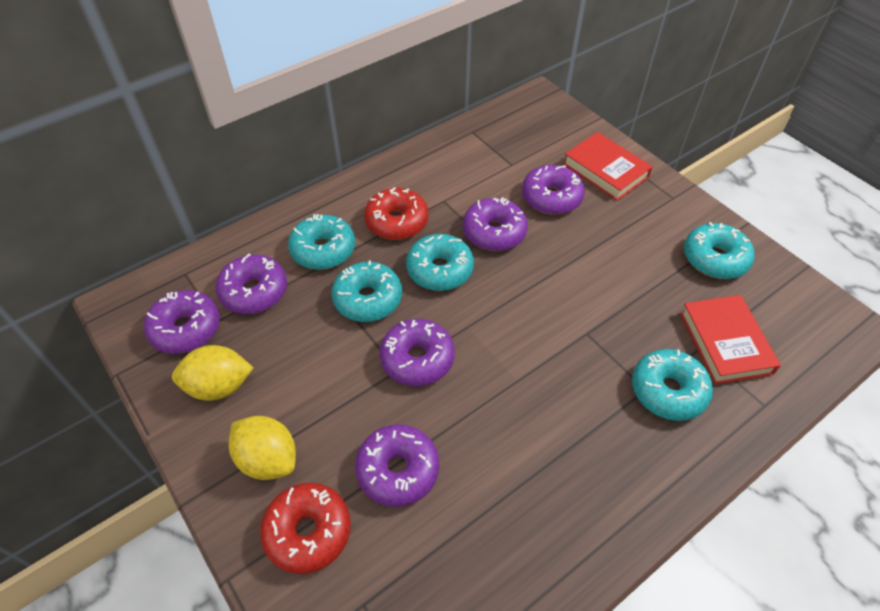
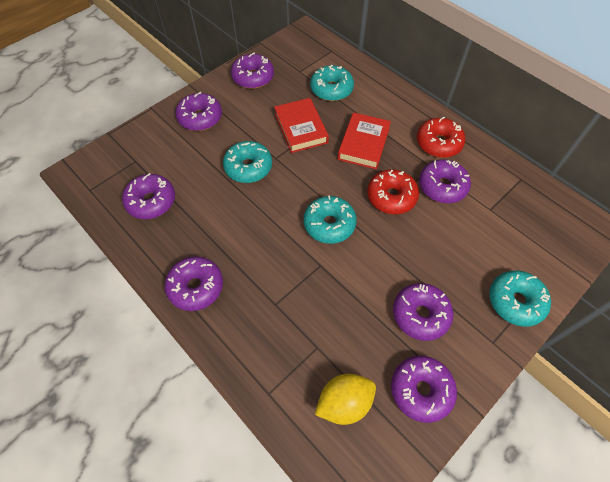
purple donut: 6 -> 7
turquoise donut: 5 -> 4
yellow lemon: 2 -> 1

